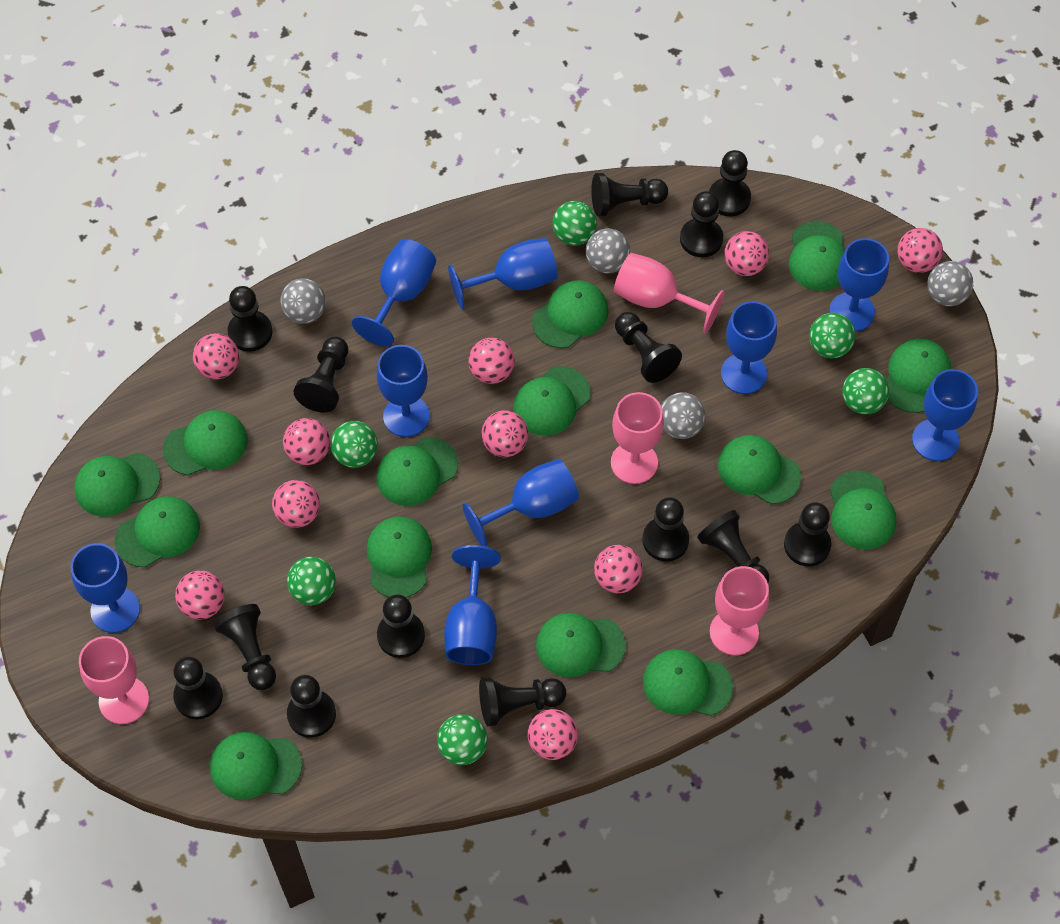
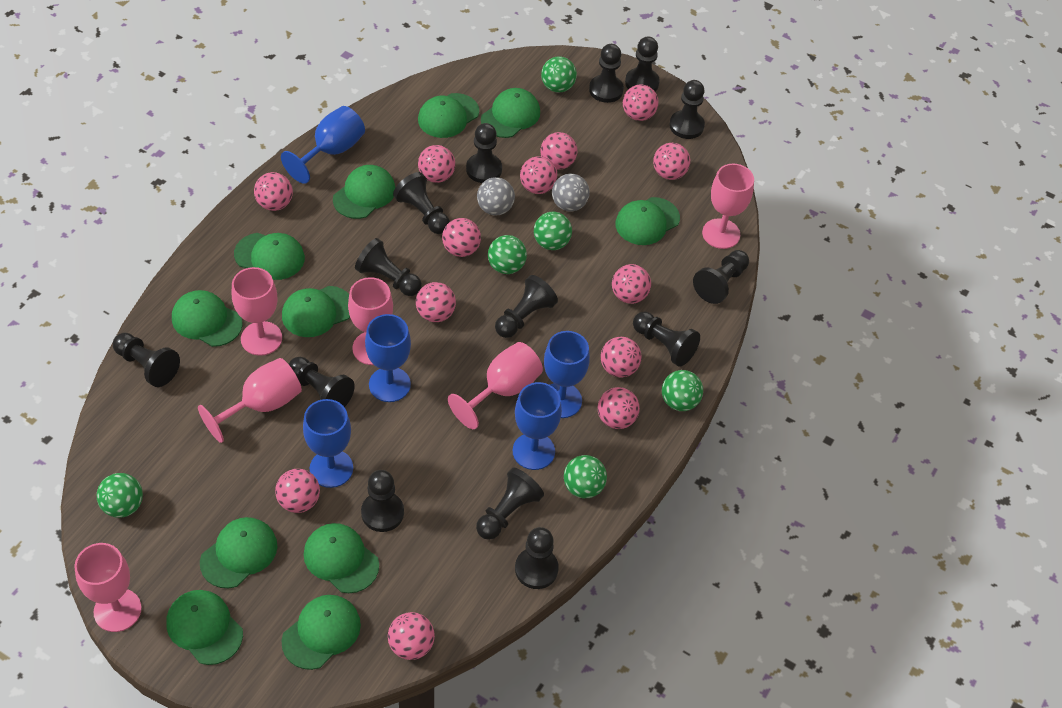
blue goblet: 9 -> 5
green cap: 14 -> 11
grey ball: 4 -> 2
pink ball: 10 -> 13
pink goblet: 4 -> 6

